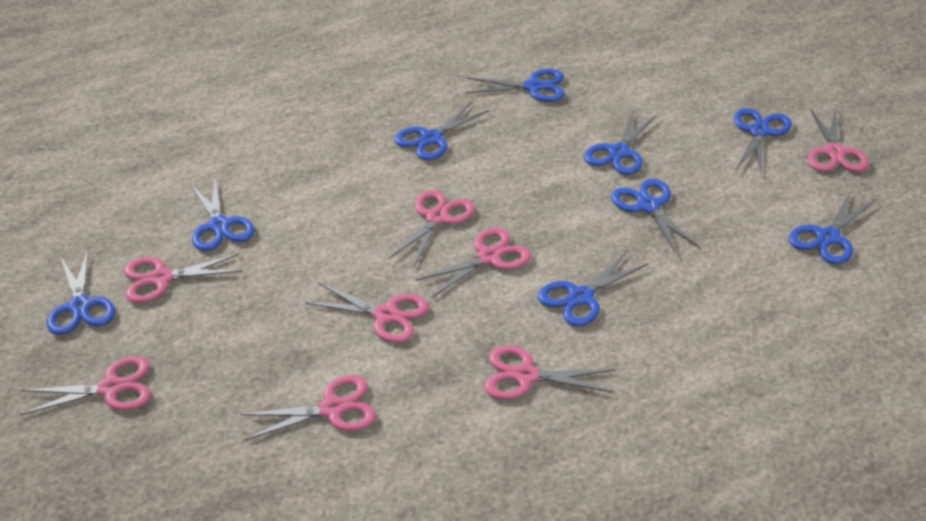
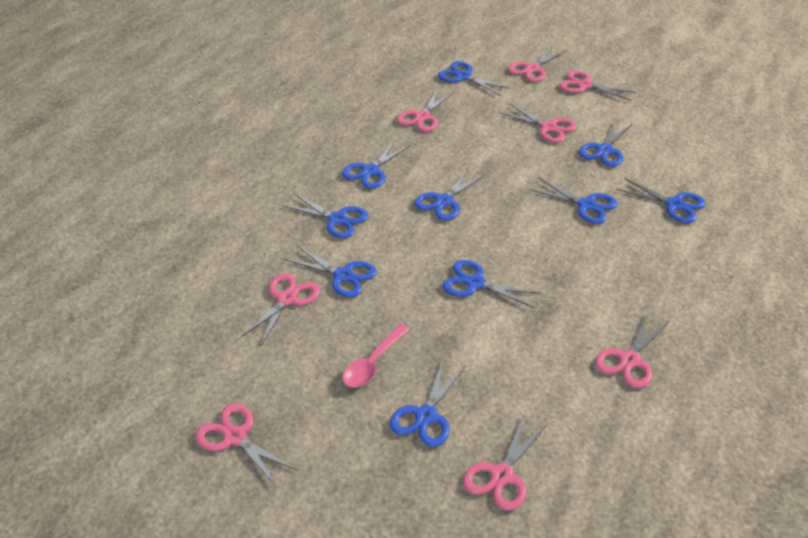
blue scissors: 9 -> 10
pink spoon: 0 -> 1

